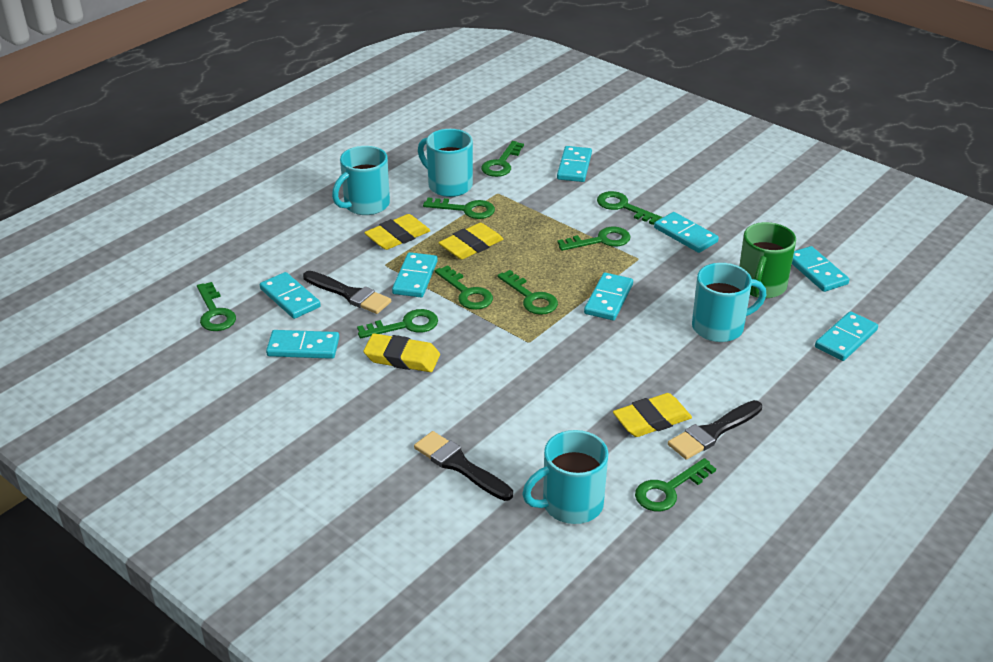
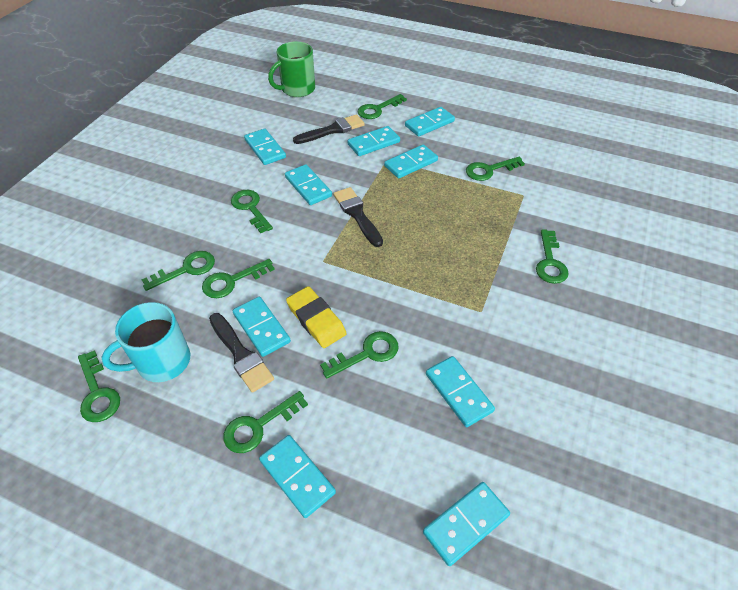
turquoise domino: 8 -> 9
turquoise mug: 4 -> 1
yellow eraser: 4 -> 1

